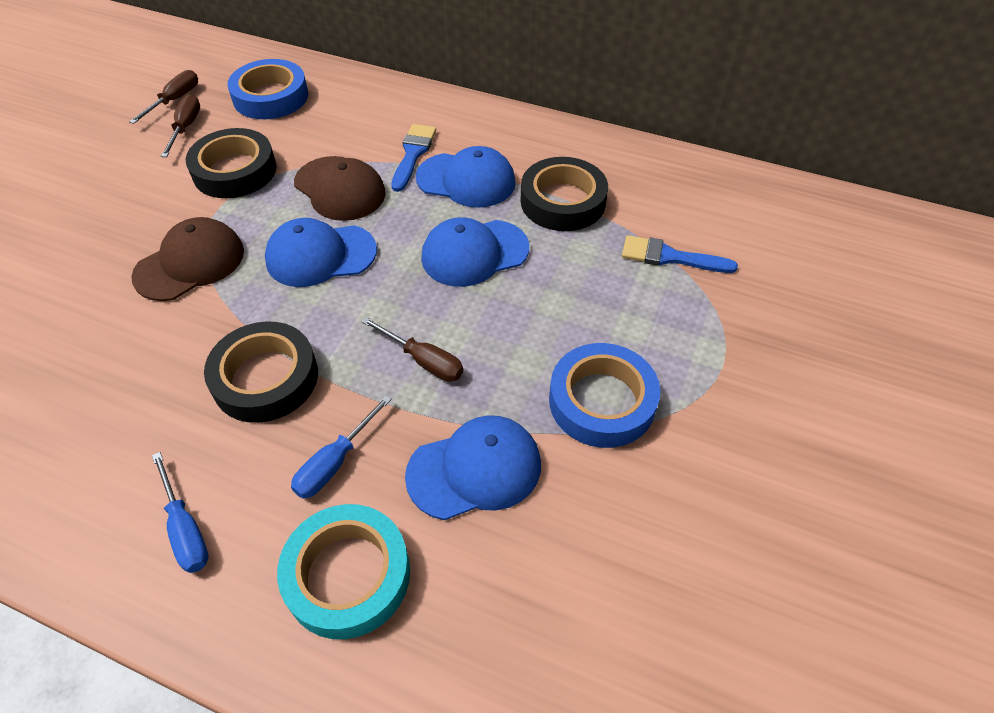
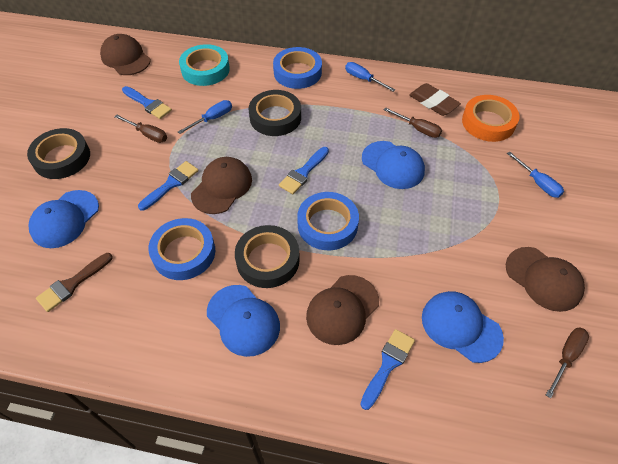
blue brush: 2 -> 4
blue screwdriver: 2 -> 3
blue tape: 2 -> 3
brown brush: 0 -> 1
brown cap: 2 -> 4
brown eraser: 0 -> 1
orange tape: 0 -> 1

